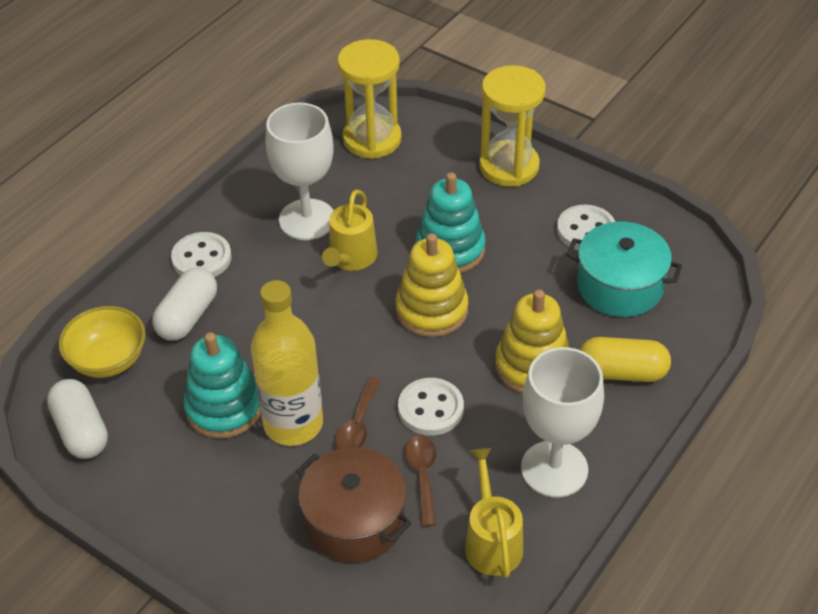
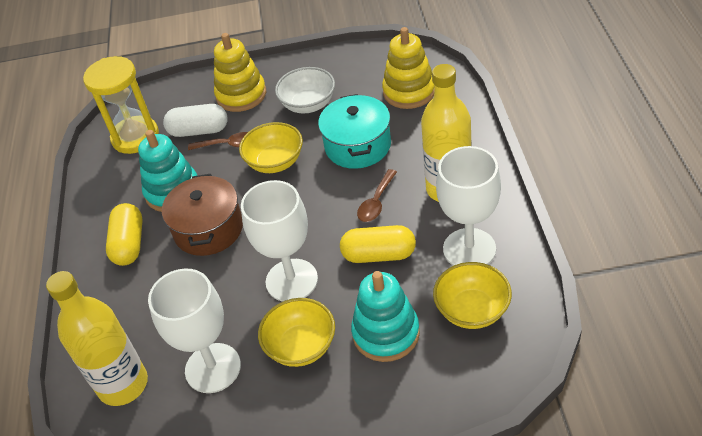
white bowl: 0 -> 1
white button: 3 -> 0
white capsule: 2 -> 1
white goblet: 2 -> 3
yellow bottle: 1 -> 2
yellow bowl: 1 -> 3
yellow capsule: 1 -> 2
yellow hourglass: 2 -> 1
yellow watering can: 2 -> 0

